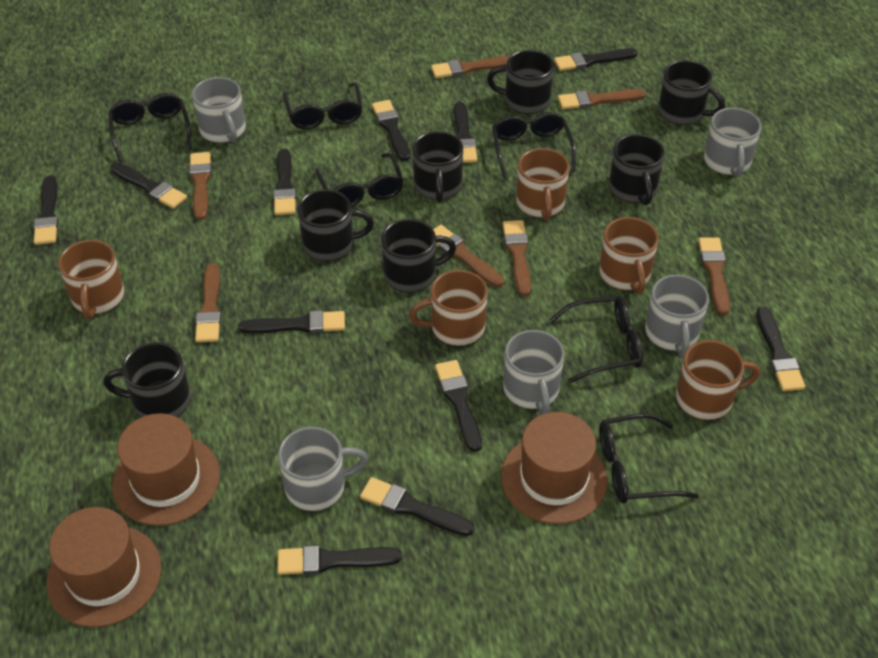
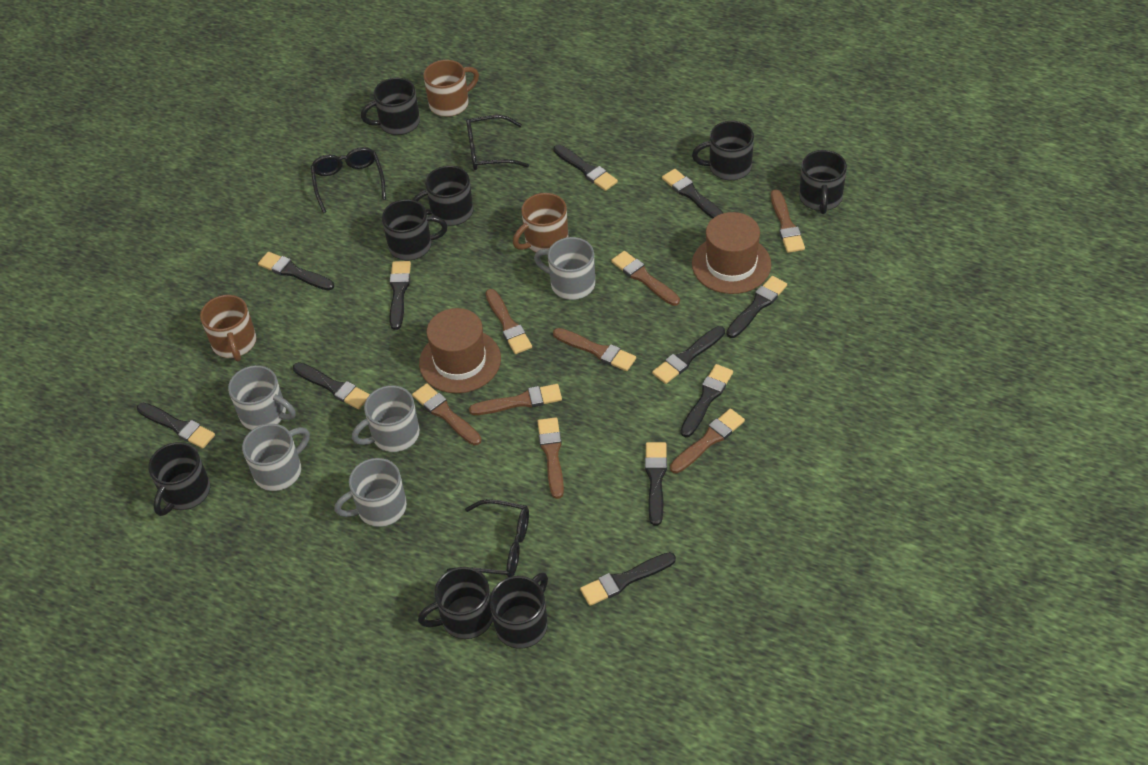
black glasses: 6 -> 3
black mug: 7 -> 8
brown brush: 7 -> 8
brown hat: 3 -> 2
brown mug: 5 -> 3

